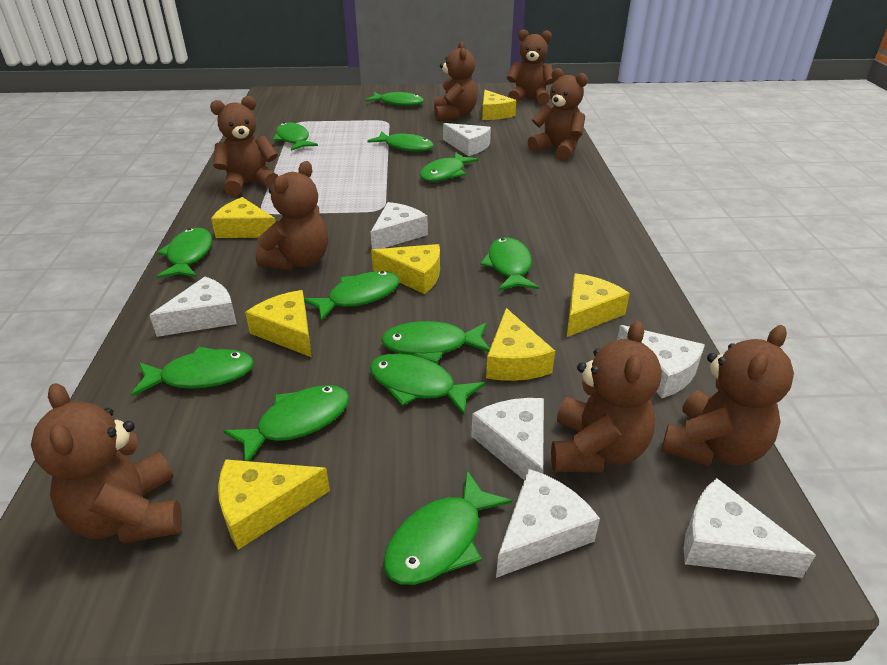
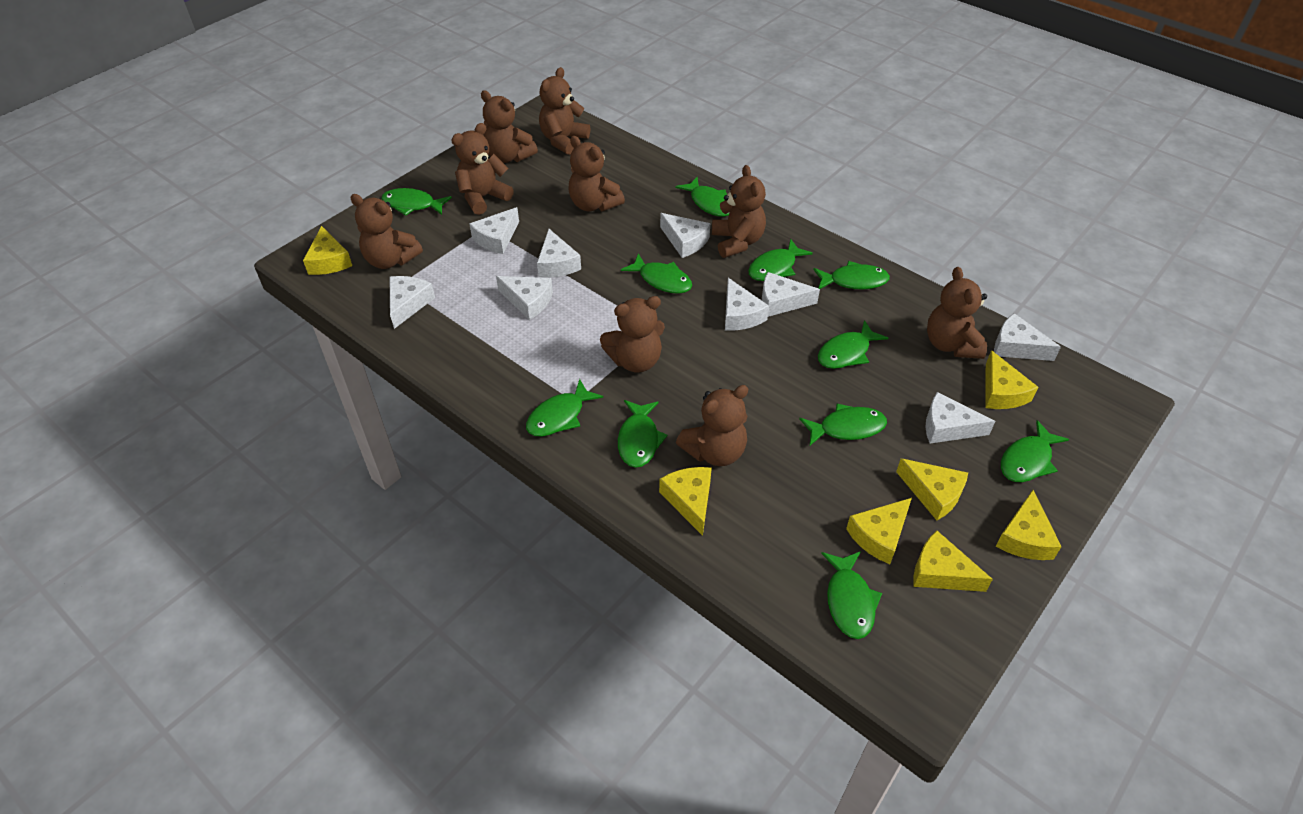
brown teddy bear: 8 -> 9
green fish: 12 -> 11
white cheese: 7 -> 9

